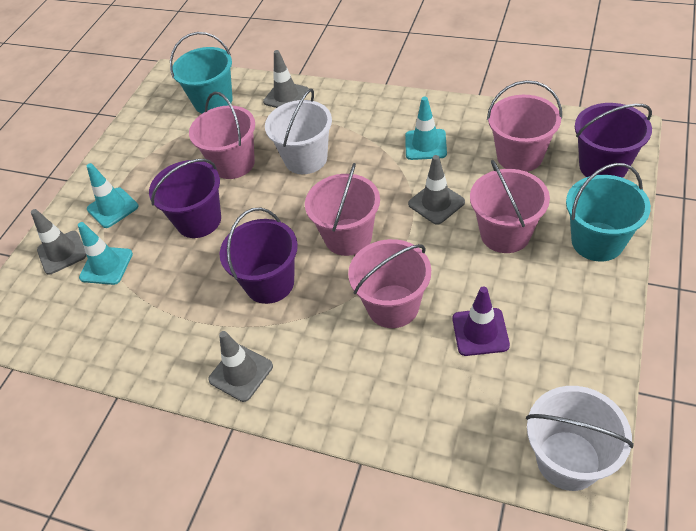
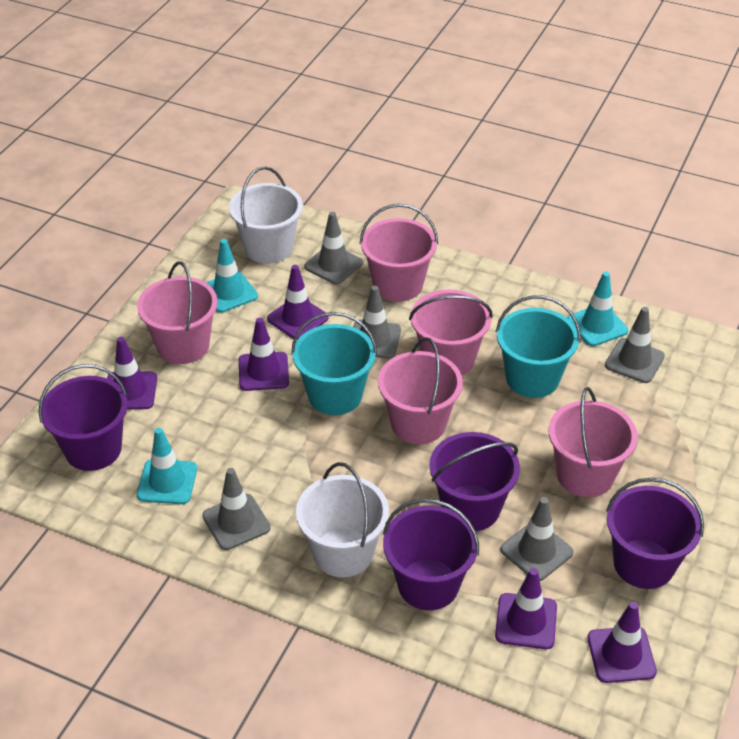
grey traffic cone: 4 -> 5
purple bucket: 3 -> 4
purple traffic cone: 1 -> 5

